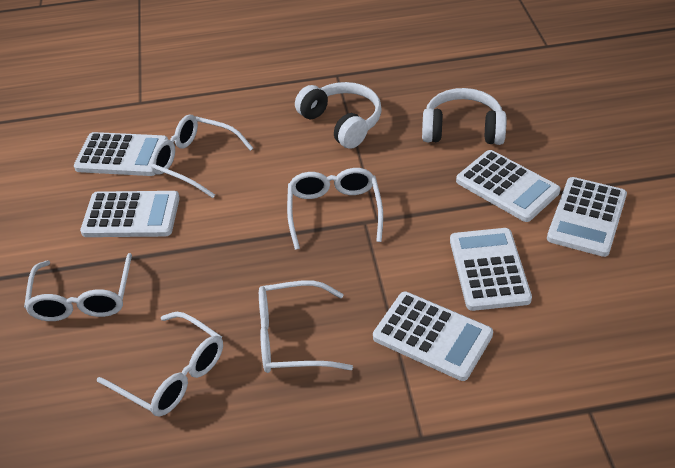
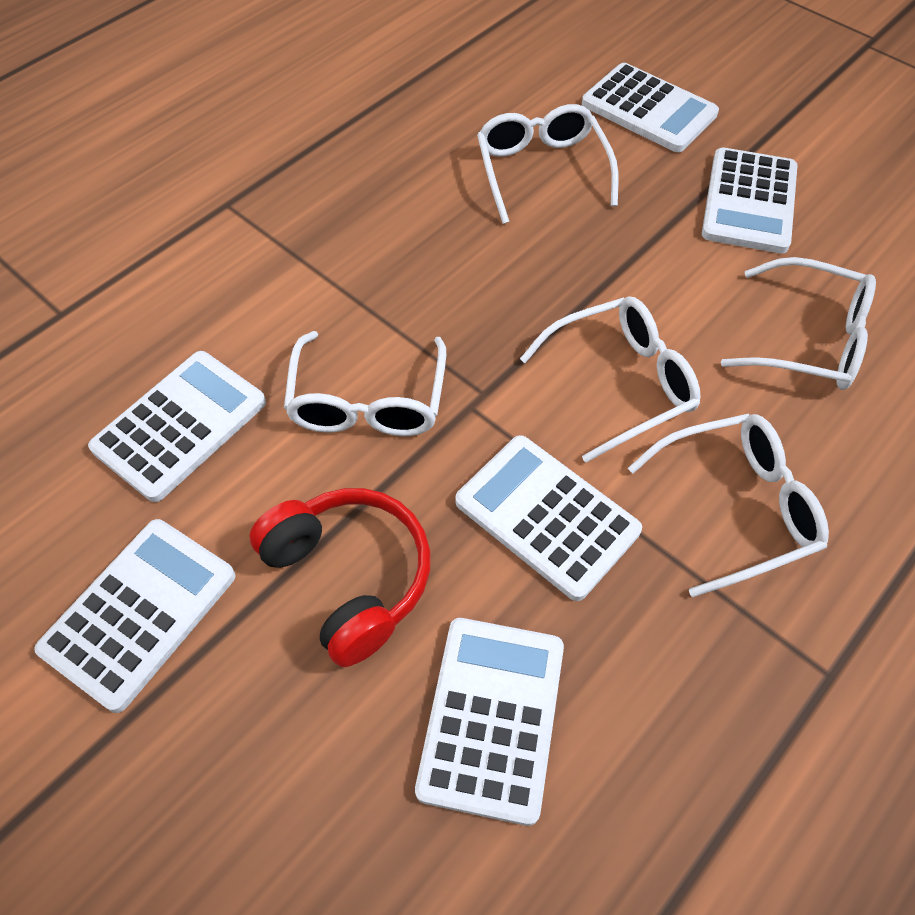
red headphones: 0 -> 1
white headphones: 2 -> 0

